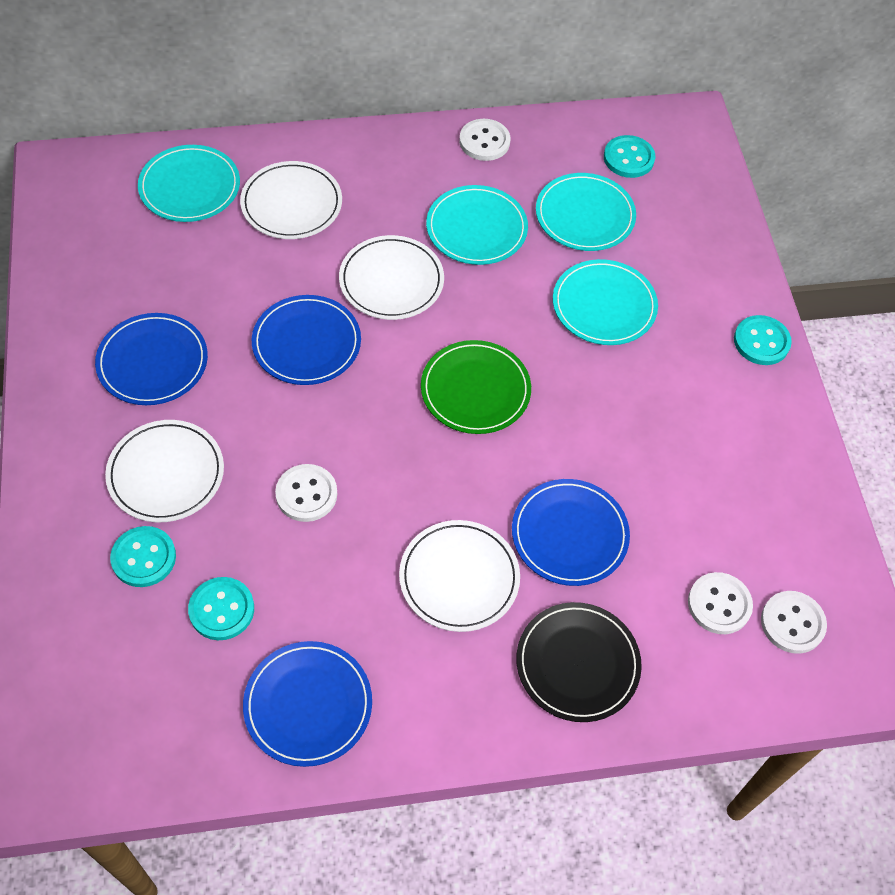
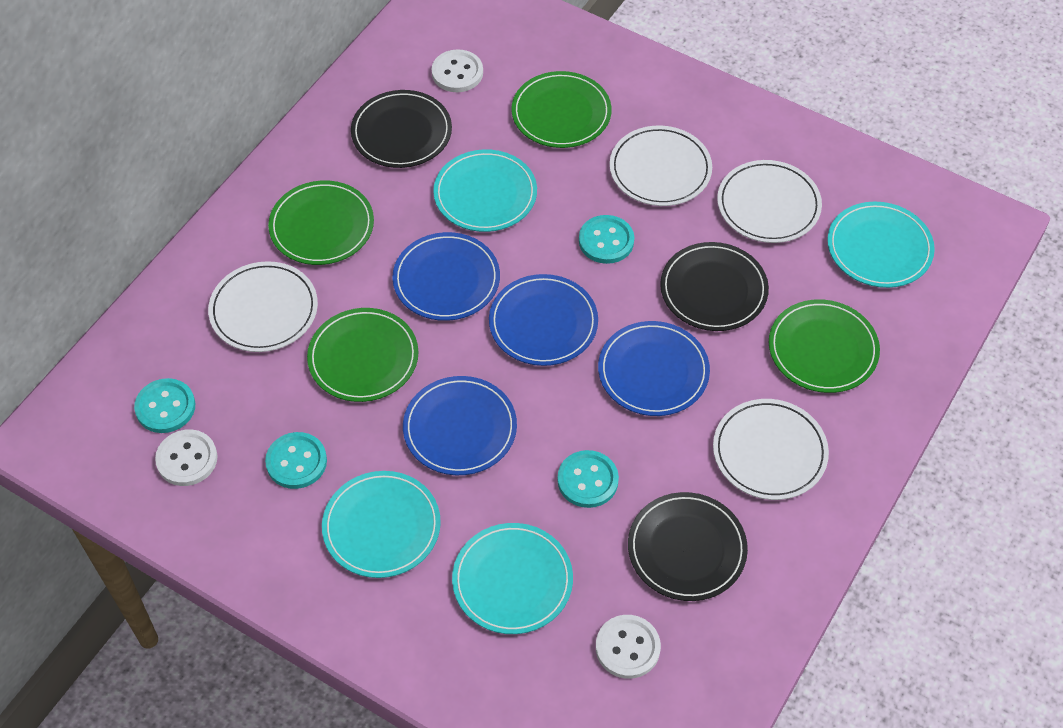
black plate: 1 -> 3
green plate: 1 -> 4
white button: 4 -> 3

